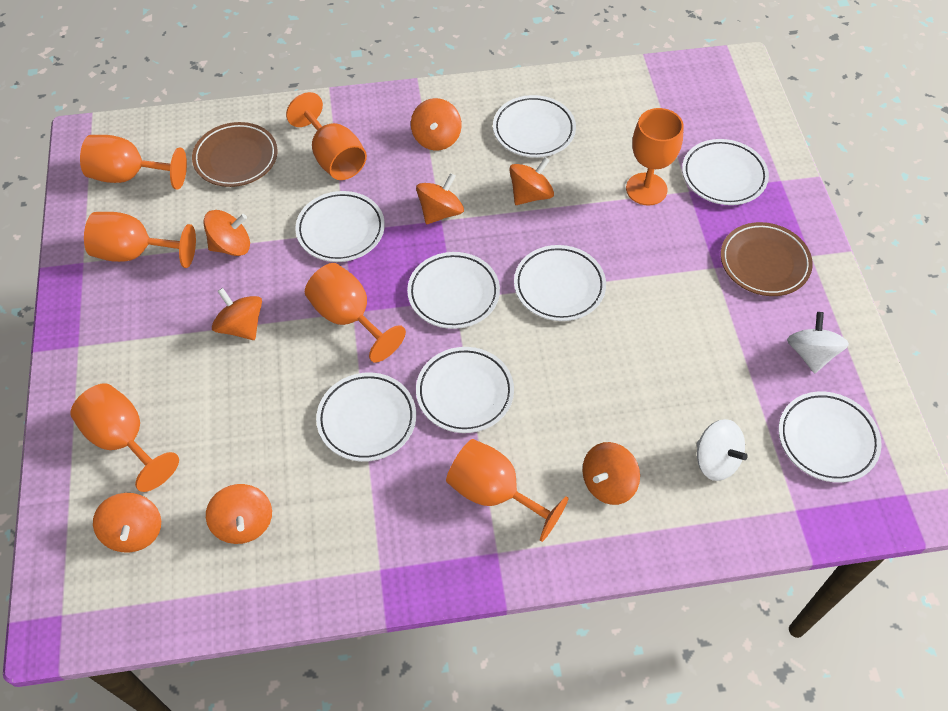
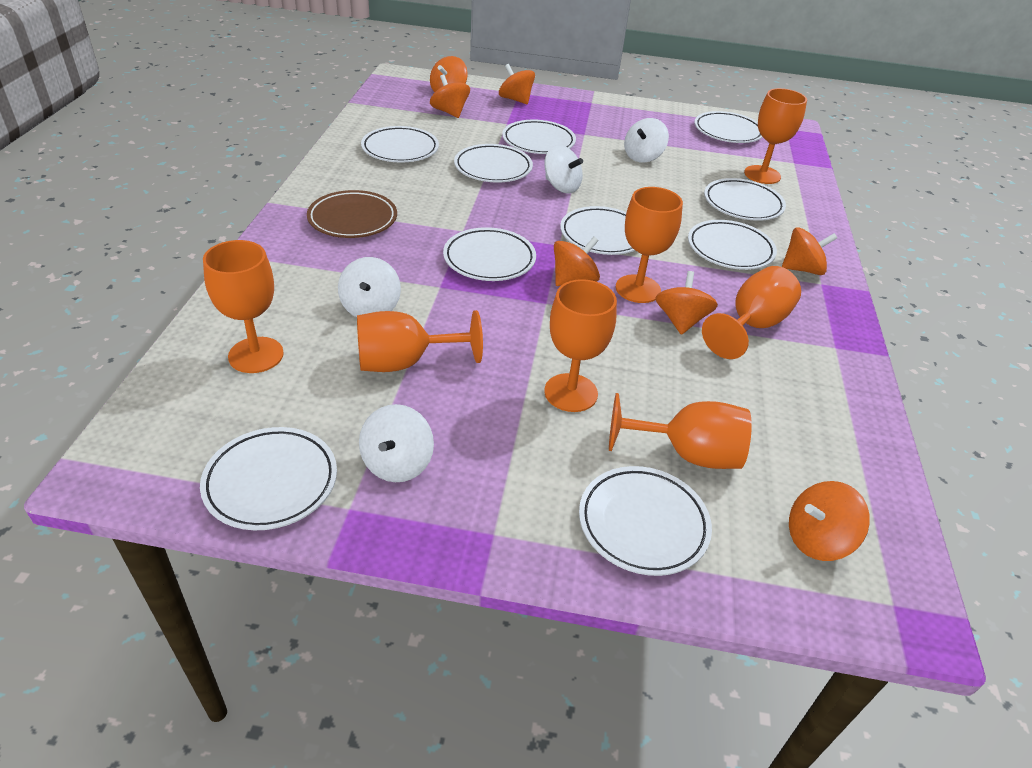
brown plate: 2 -> 1
orange spinning top: 8 -> 7
white plate: 8 -> 10
white spinning top: 2 -> 4

